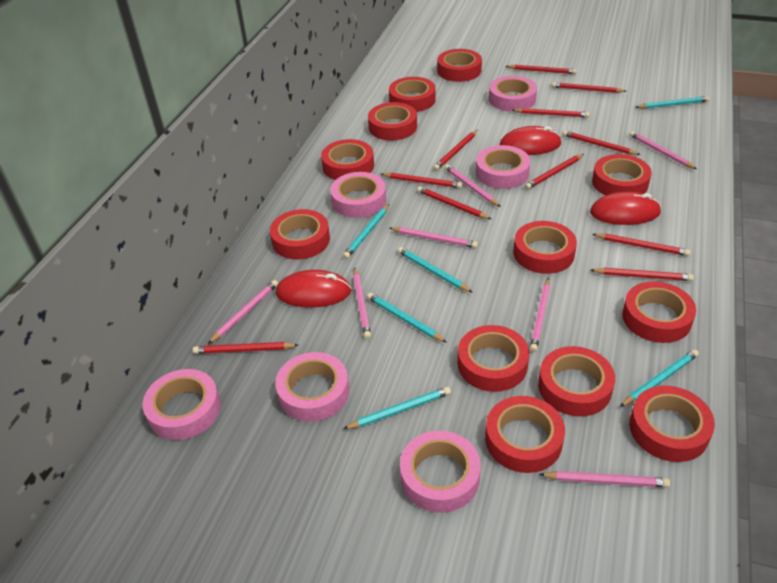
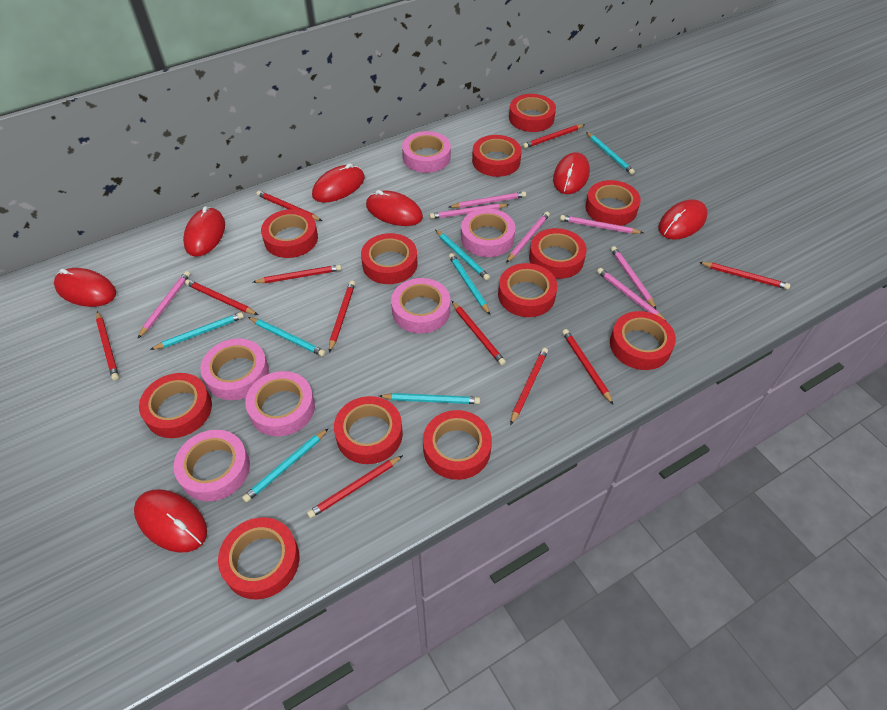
red mouse: 3 -> 7
turquoise pencil: 6 -> 7

